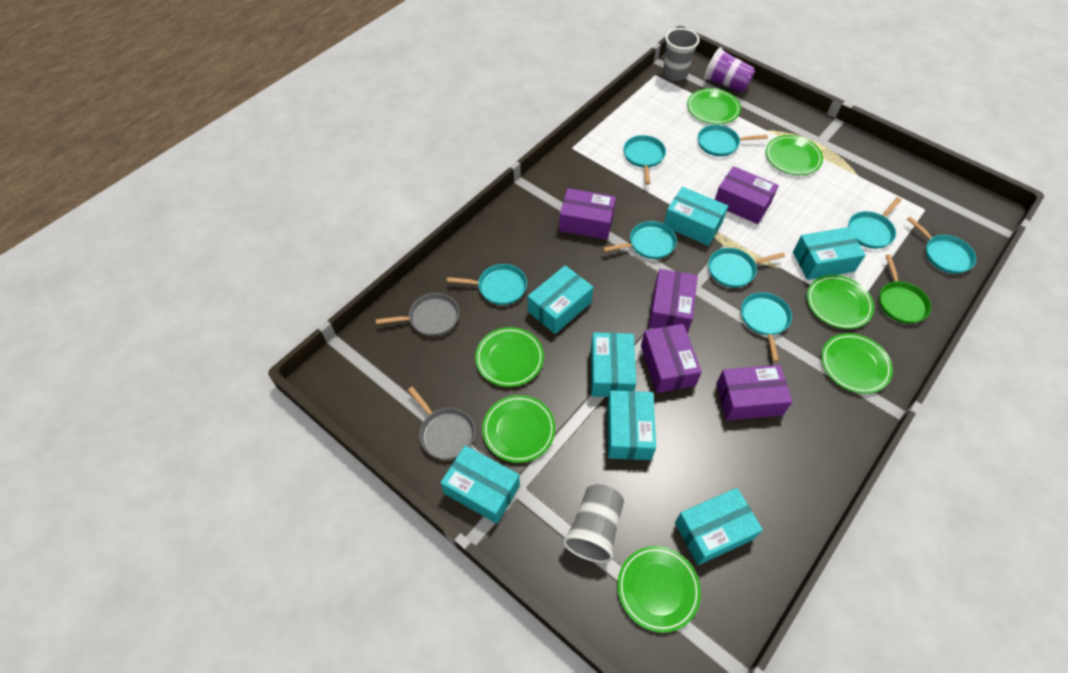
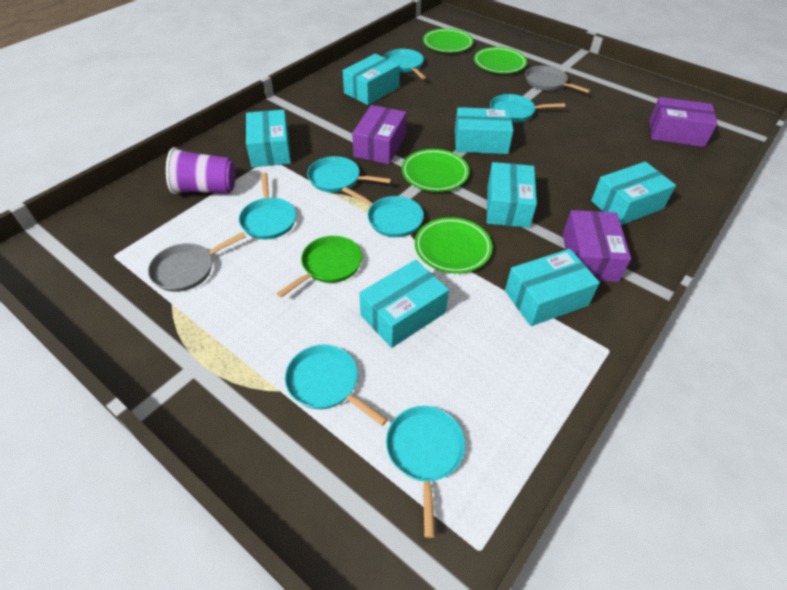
green plate: 7 -> 4
grey cup: 2 -> 0
purple box: 5 -> 3
turquoise pan: 8 -> 7

